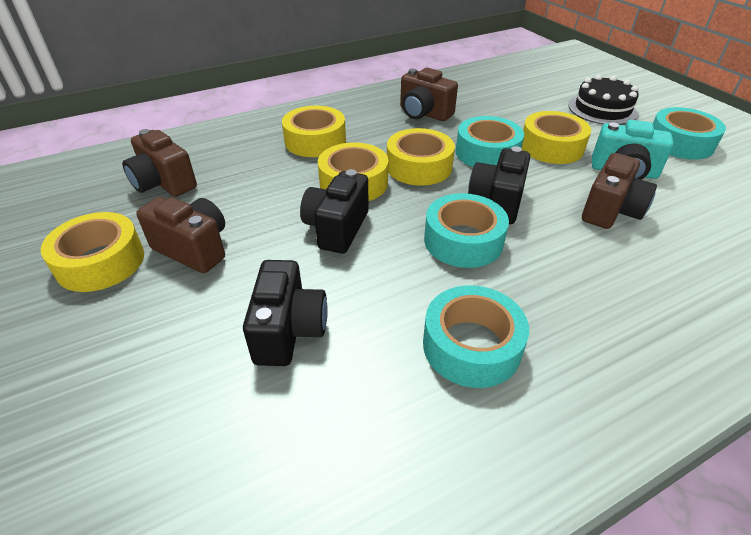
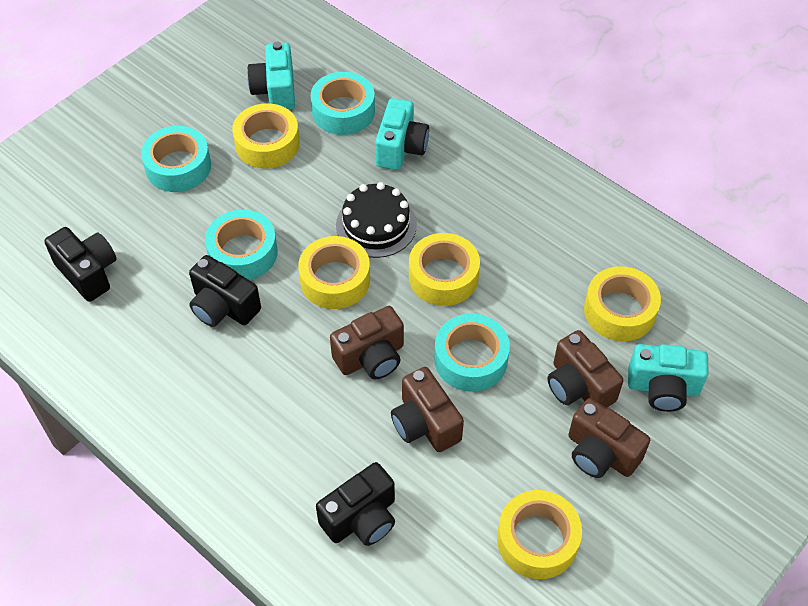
turquoise camera: 1 -> 3

